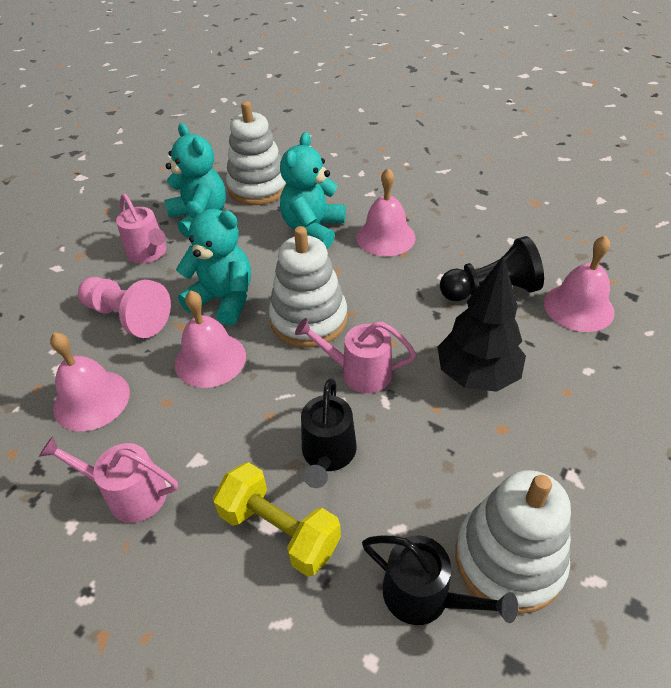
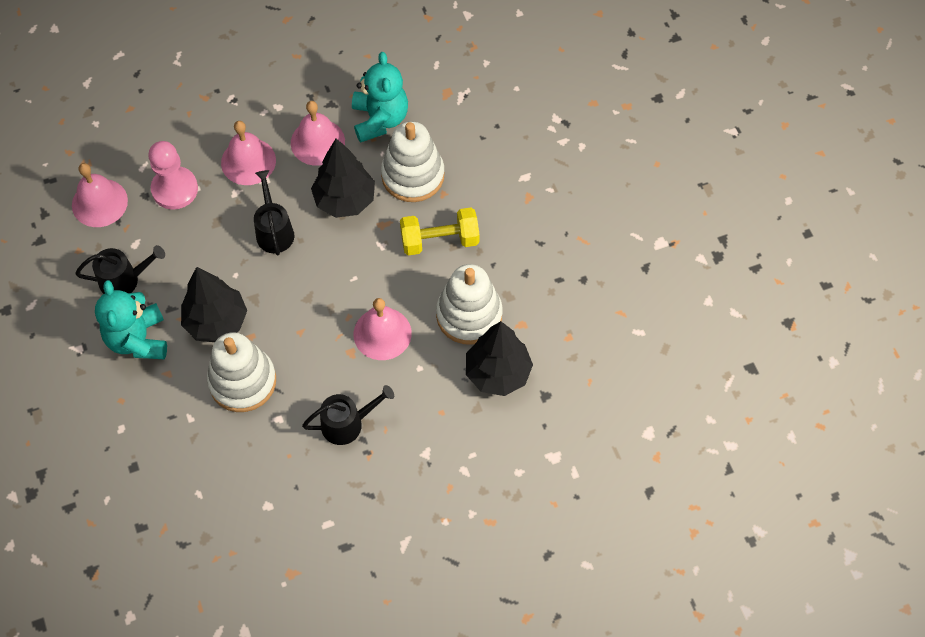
black pawn: 1 -> 0
black tree: 1 -> 3
black watering can: 2 -> 3
pink watering can: 3 -> 0
turquoise teddy bear: 3 -> 2

